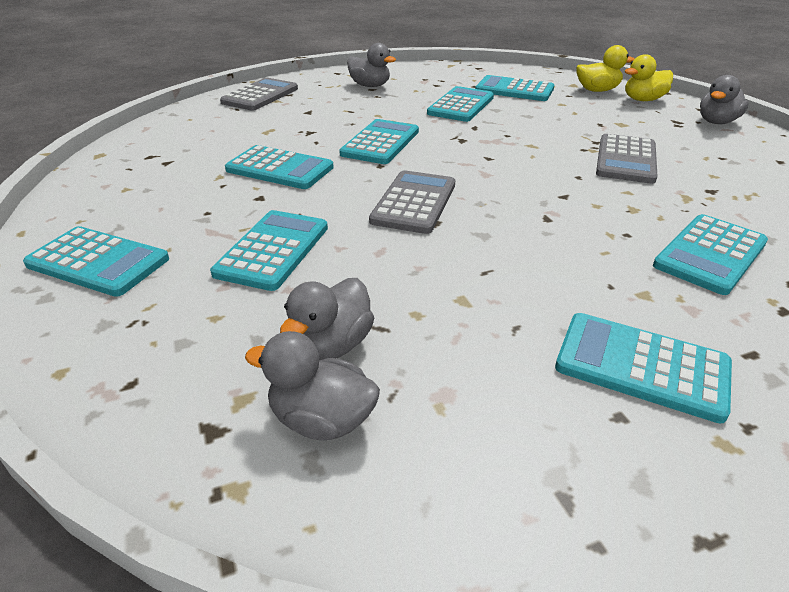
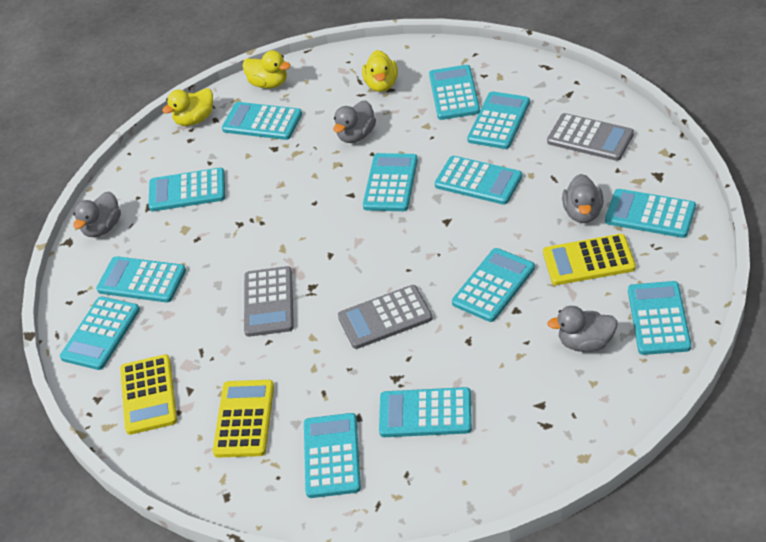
turquoise calculator: 8 -> 13
yellow calculator: 0 -> 3
yellow duck: 2 -> 3

